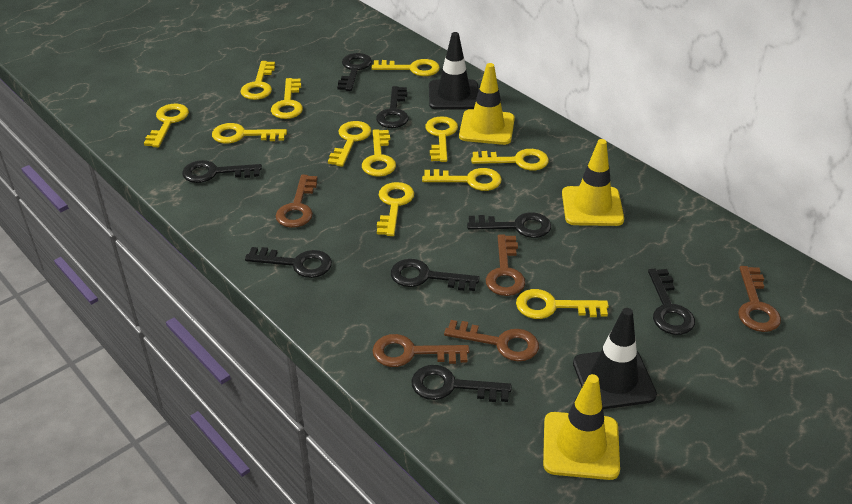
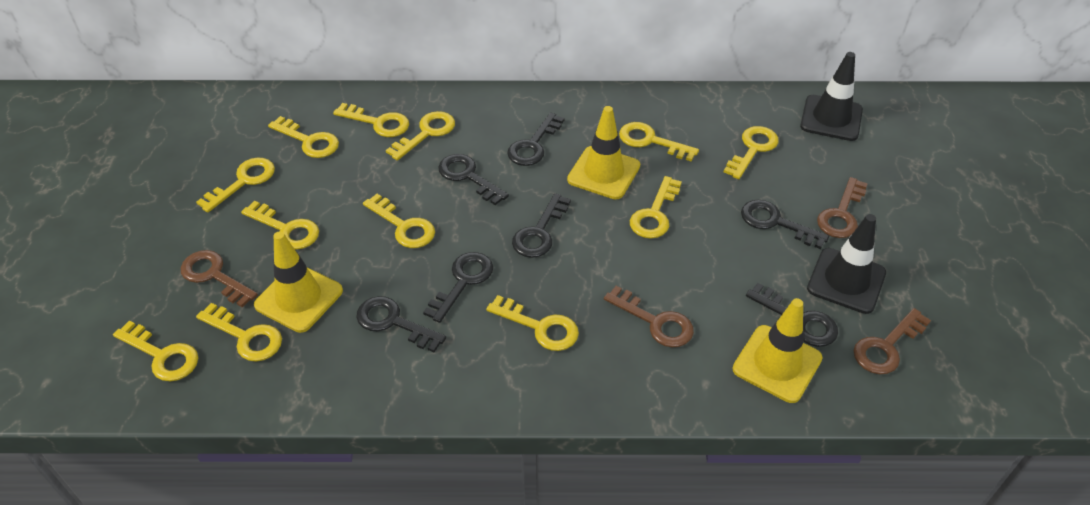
black key: 8 -> 7
brown key: 5 -> 4

